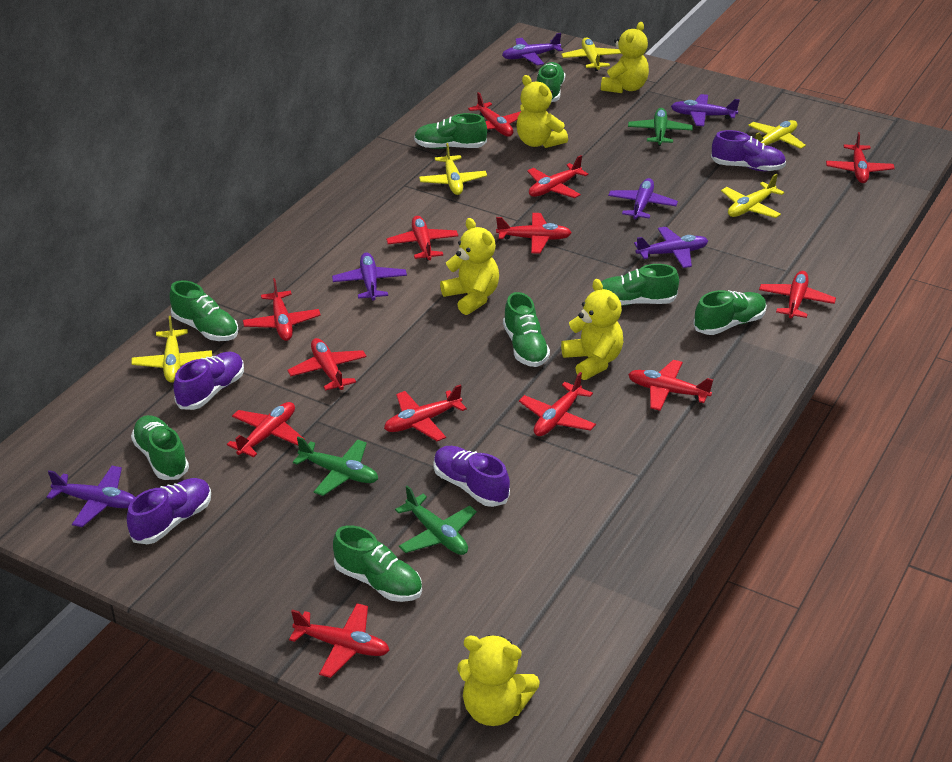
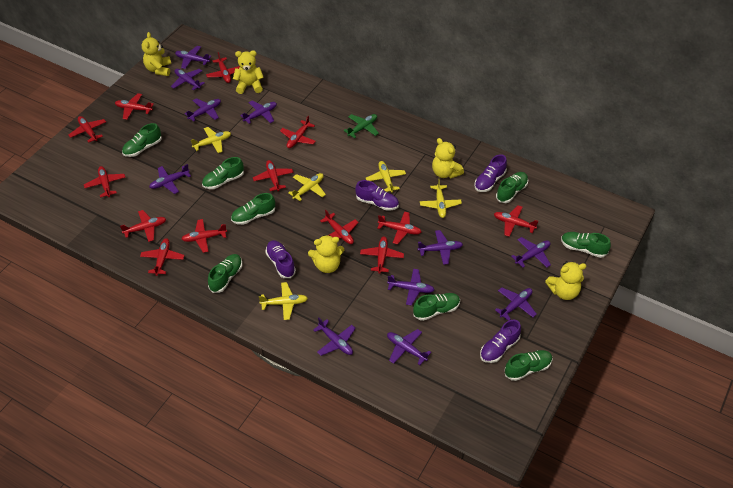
green plane: 3 -> 1
purple plane: 6 -> 11

